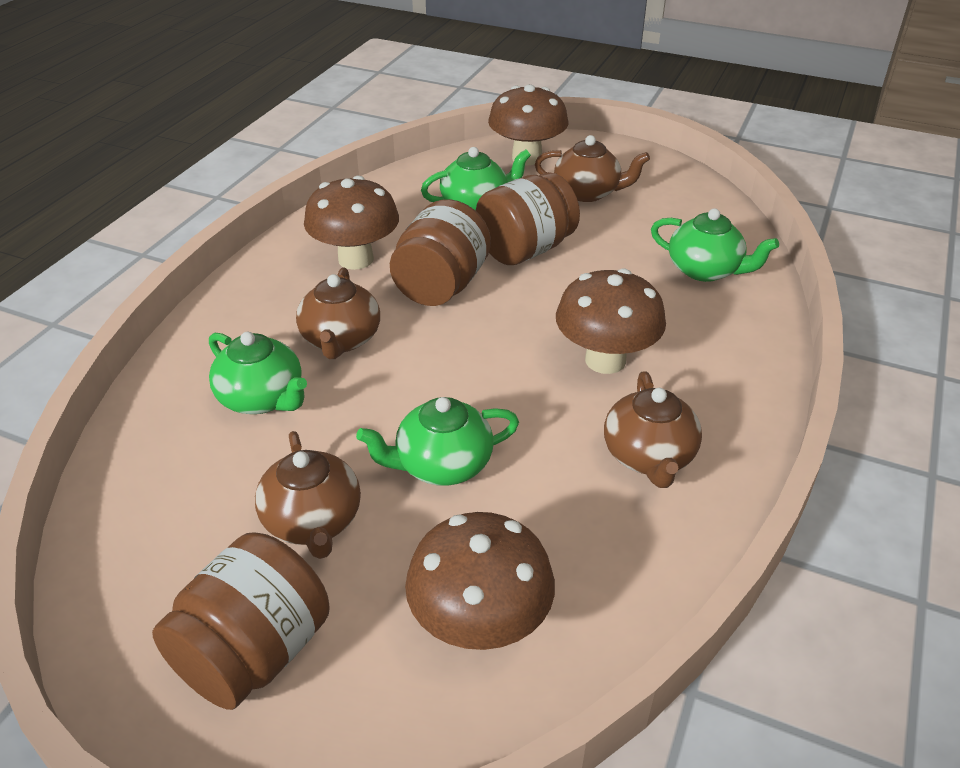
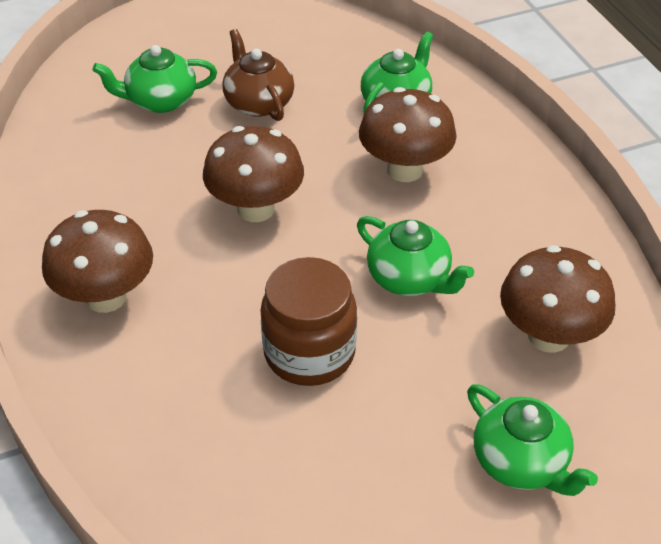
brown jar: 3 -> 1
brown teapot: 4 -> 1

